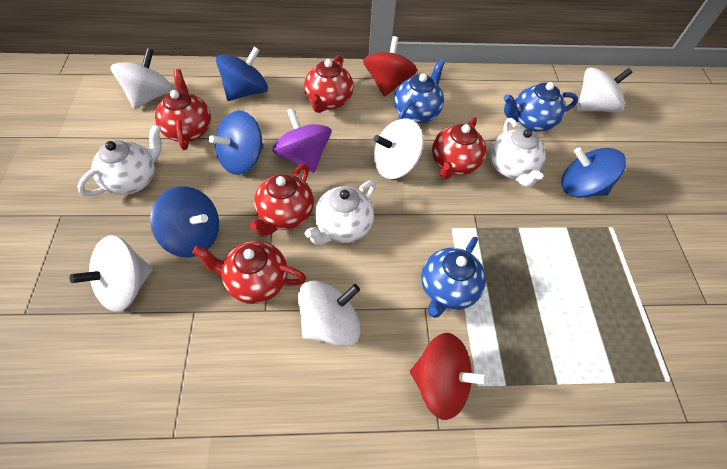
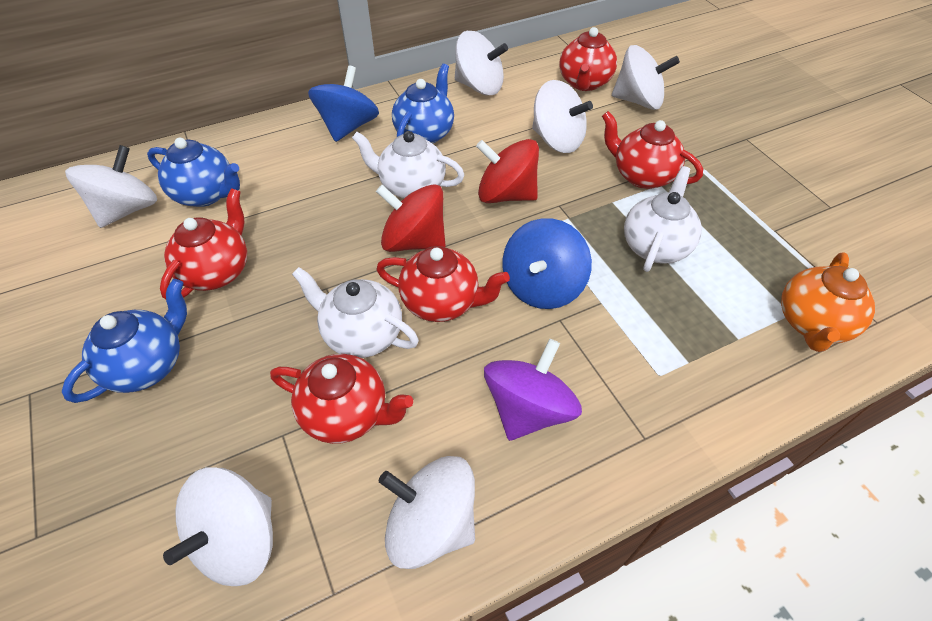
blue spinning top: 4 -> 2
orange teapot: 0 -> 1
white spinning top: 5 -> 6

